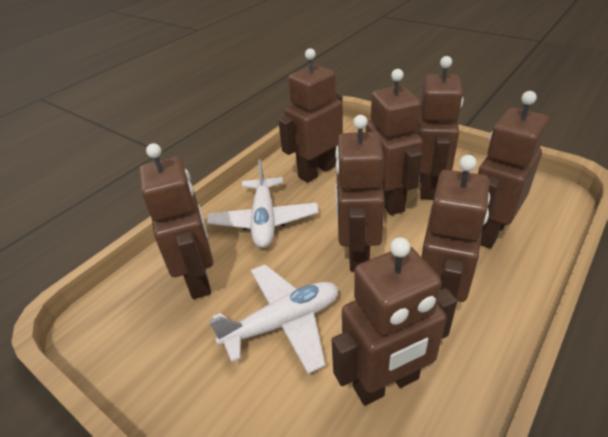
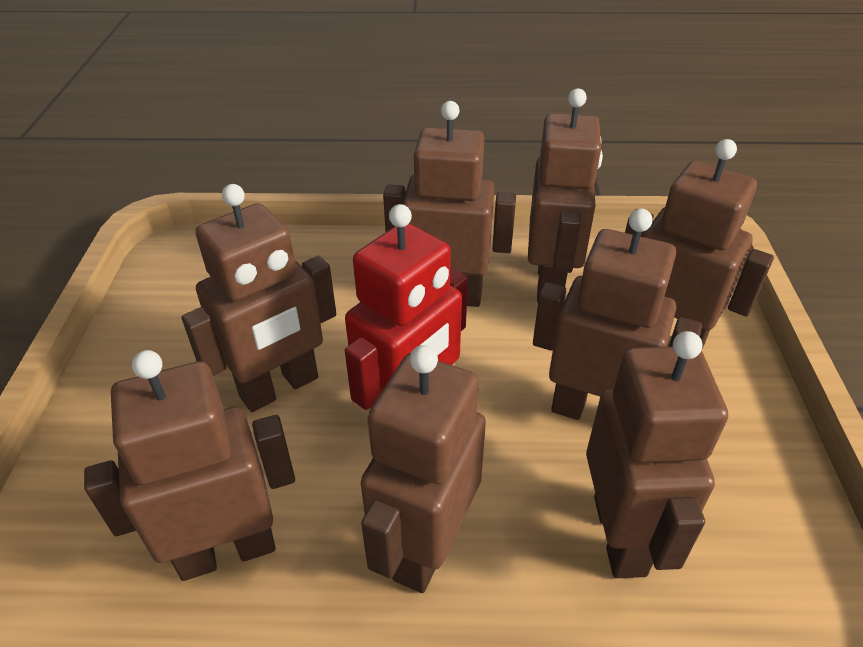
red robot: 0 -> 1
white plane: 2 -> 0

